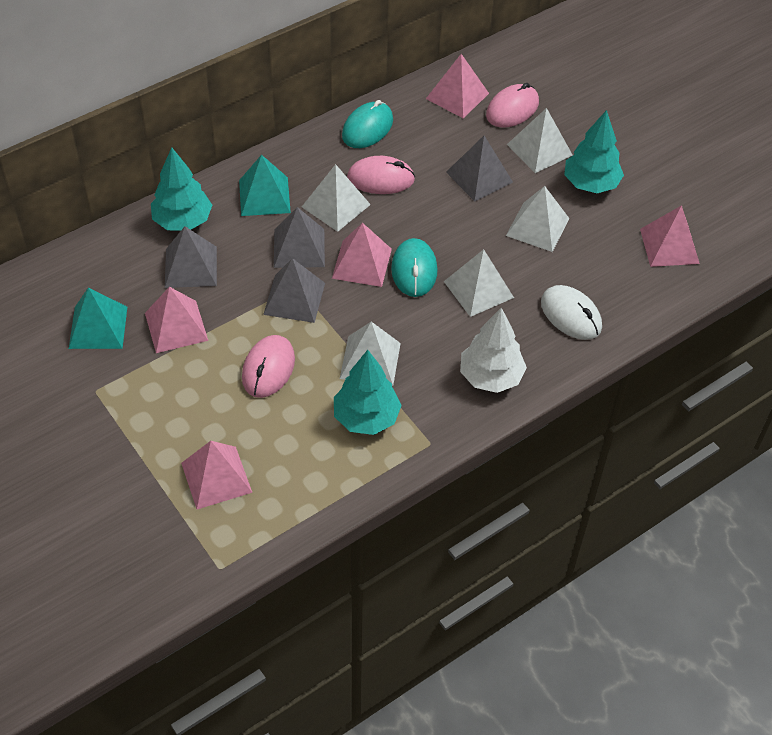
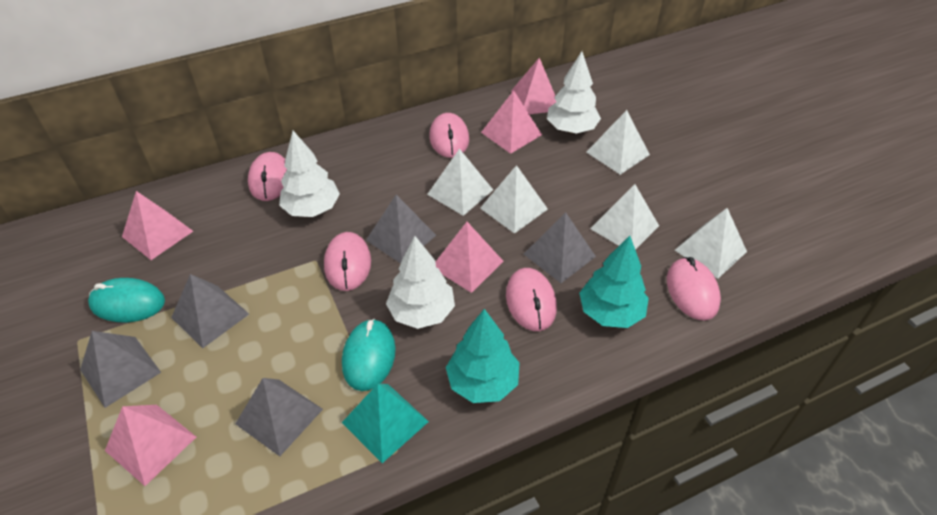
grey pyramid: 4 -> 5
pink mouse: 3 -> 5
turquoise pyramid: 2 -> 1
turquoise tree: 3 -> 2
white mouse: 1 -> 0
white tree: 1 -> 3

